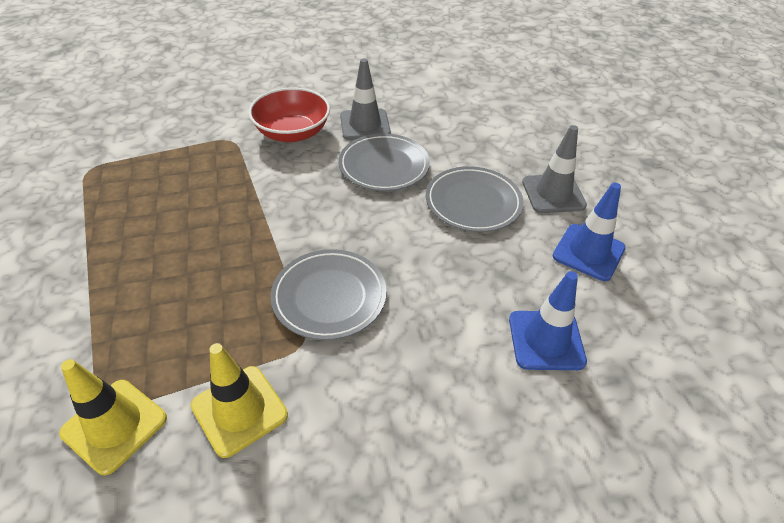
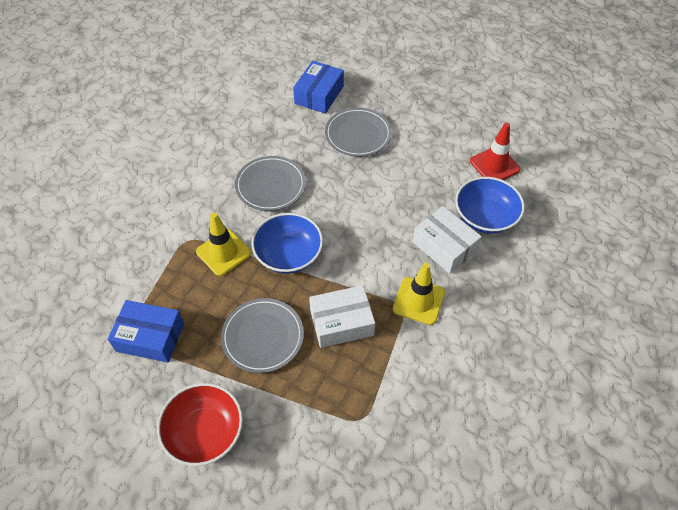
blue bowl: 0 -> 2
blue box: 0 -> 2
blue traffic cone: 2 -> 0
grey traffic cone: 2 -> 0
red traffic cone: 0 -> 1
white box: 0 -> 2

